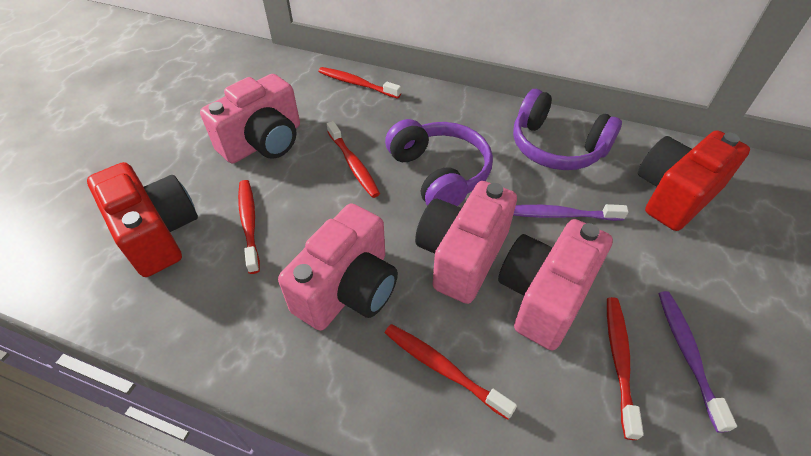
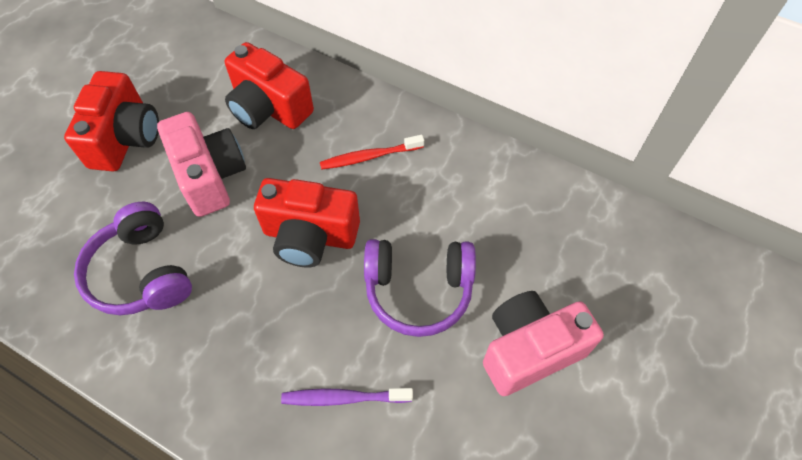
pink camera: 4 -> 2
purple toothbrush: 2 -> 1
red camera: 2 -> 3
red toothbrush: 5 -> 1

